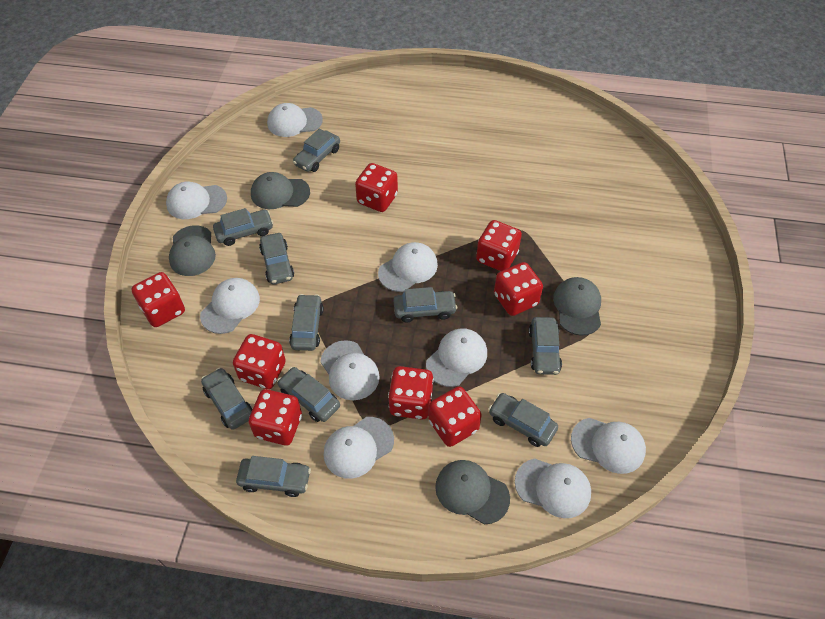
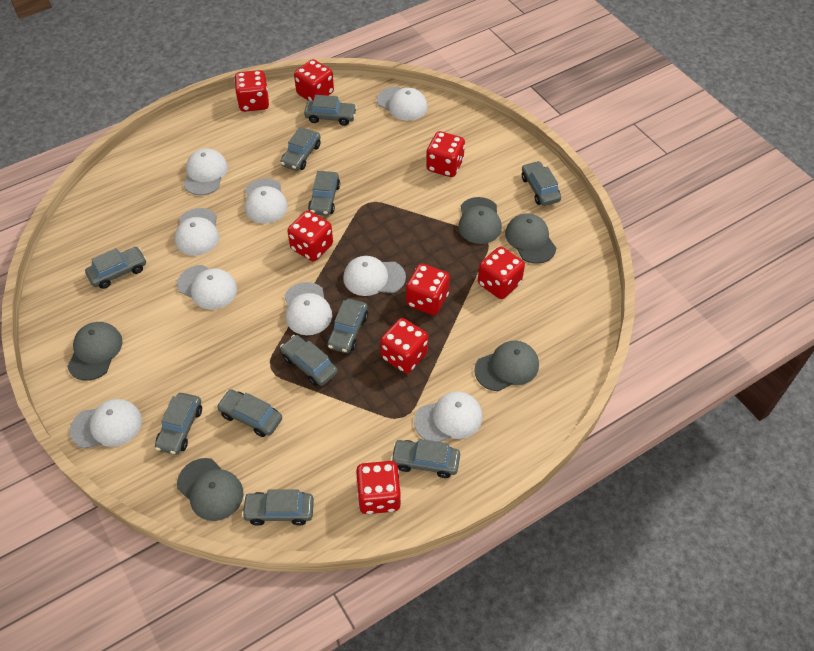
grey cap: 4 -> 5
grey car: 10 -> 11

